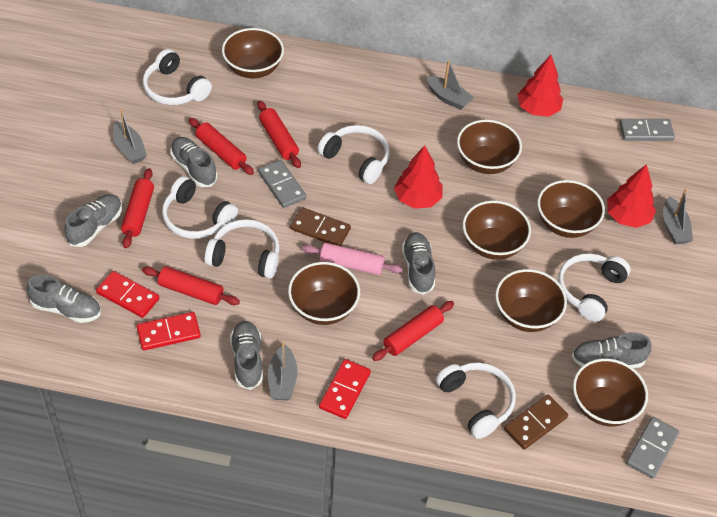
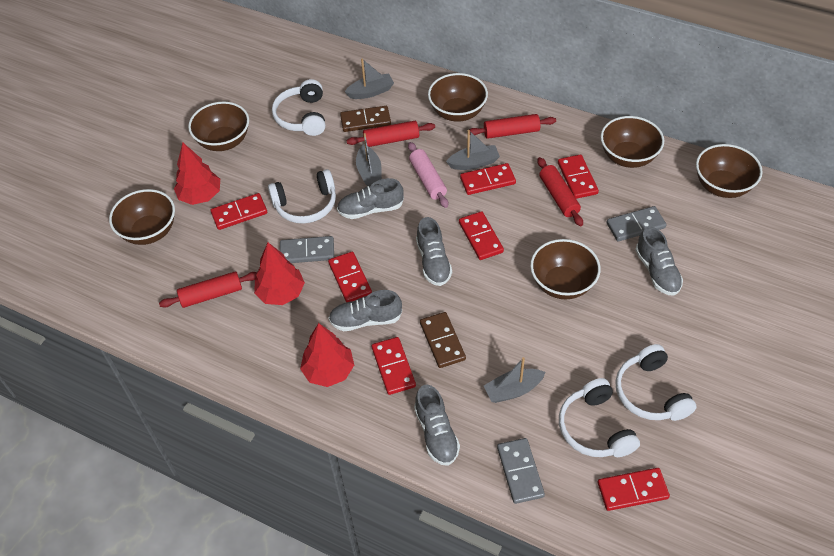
brown bowl: 7 -> 6
grey shoe: 6 -> 5
red domino: 3 -> 7
red rolling pin: 5 -> 4
white headphones: 6 -> 4

